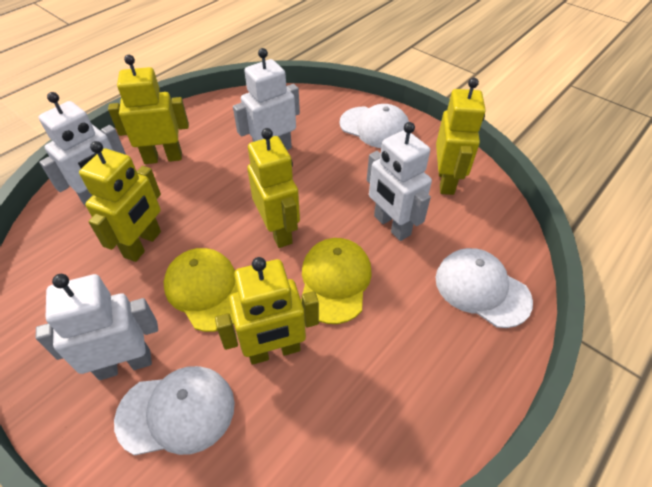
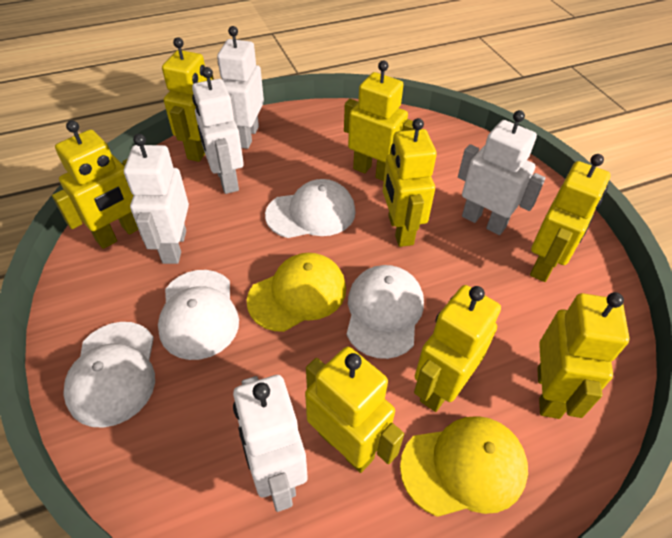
white cap: 3 -> 4
white robot: 4 -> 5
yellow robot: 5 -> 8

